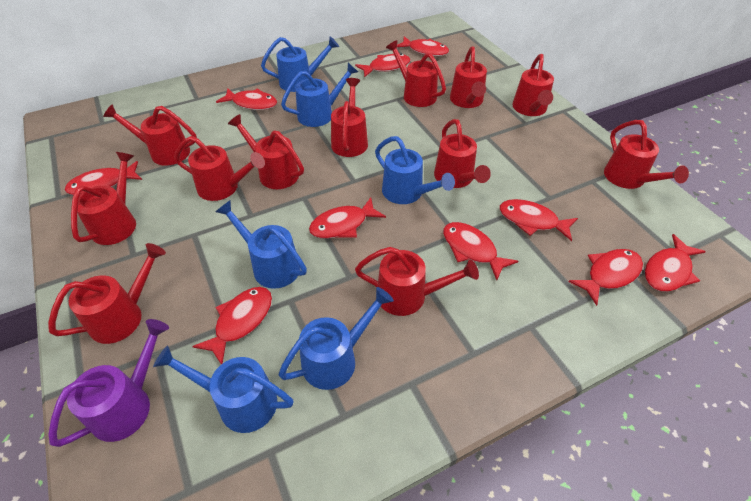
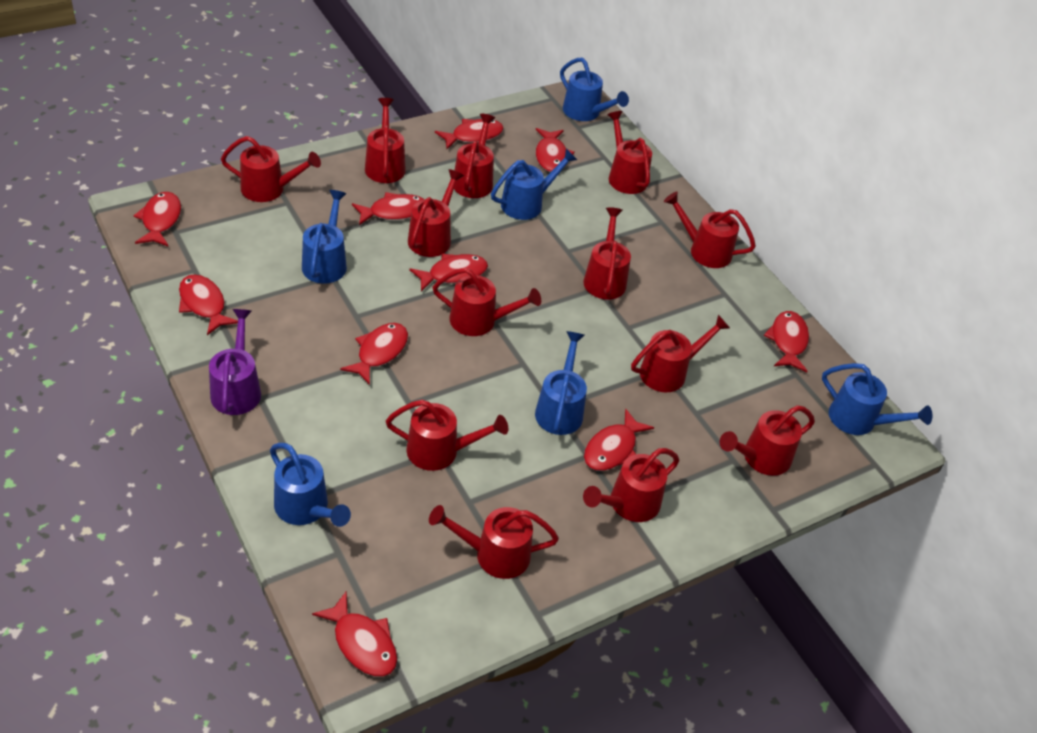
red watering can: 12 -> 13

